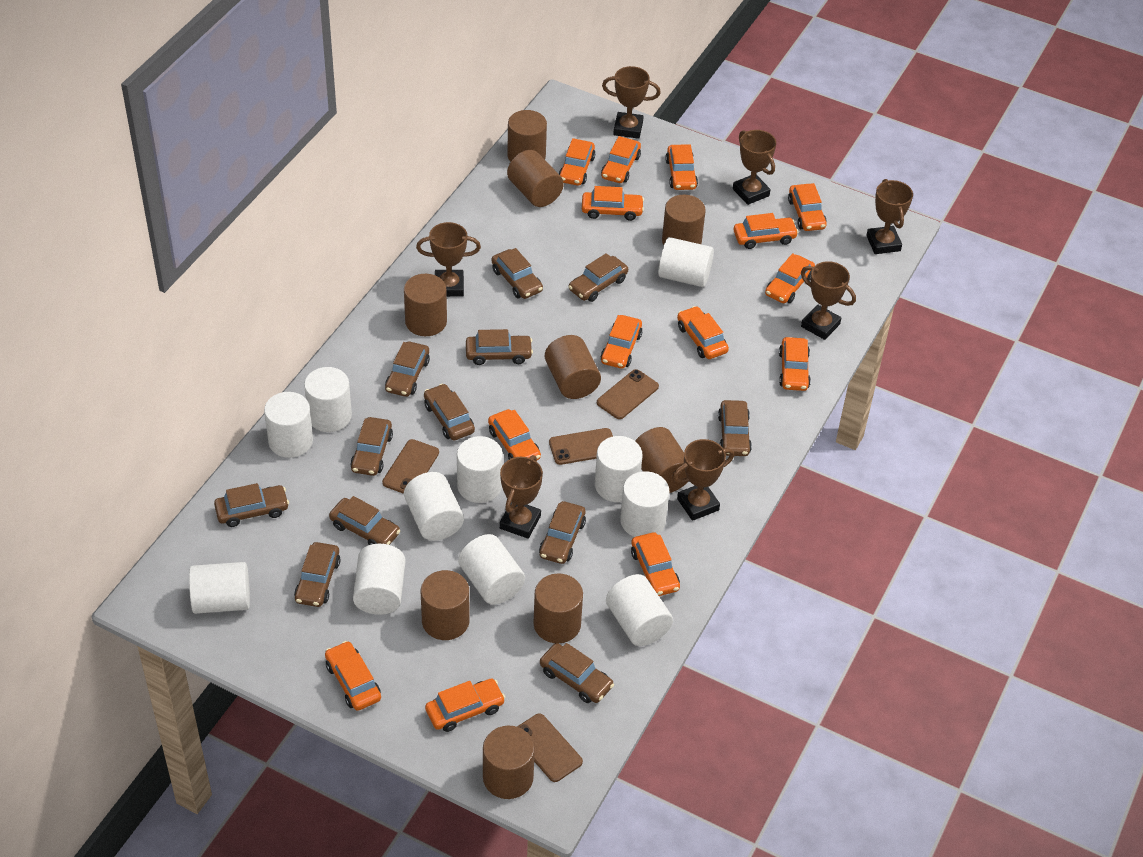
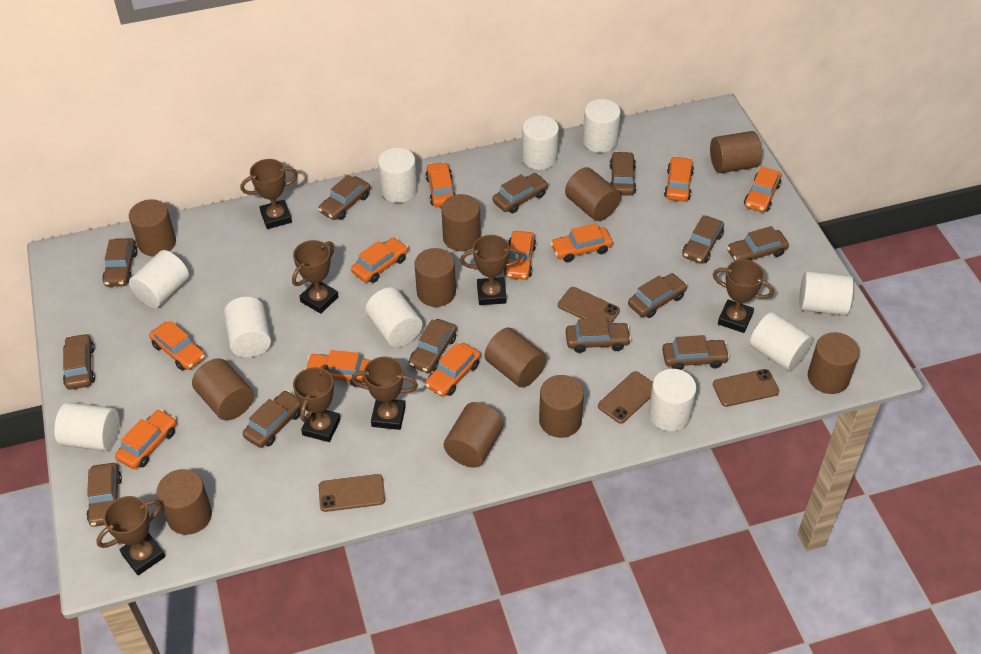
brown car: 12 -> 13
brown cylinder: 9 -> 11
orange car: 14 -> 10
white cylinder: 11 -> 10

